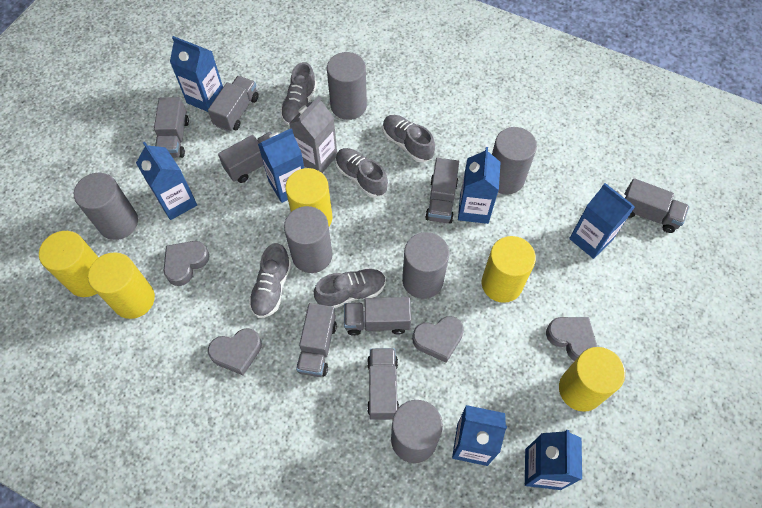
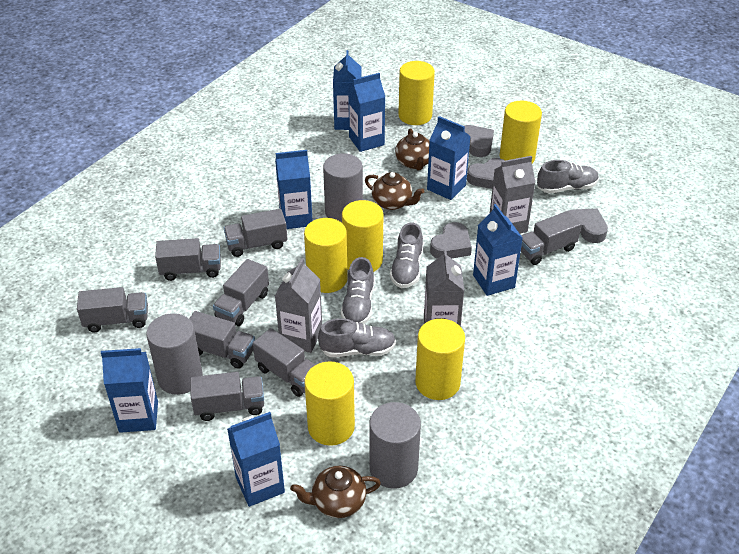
brown teapot: 0 -> 3
grey carton: 1 -> 3
grey cylinder: 6 -> 3
grey shoe: 5 -> 4
yellow cylinder: 5 -> 6

